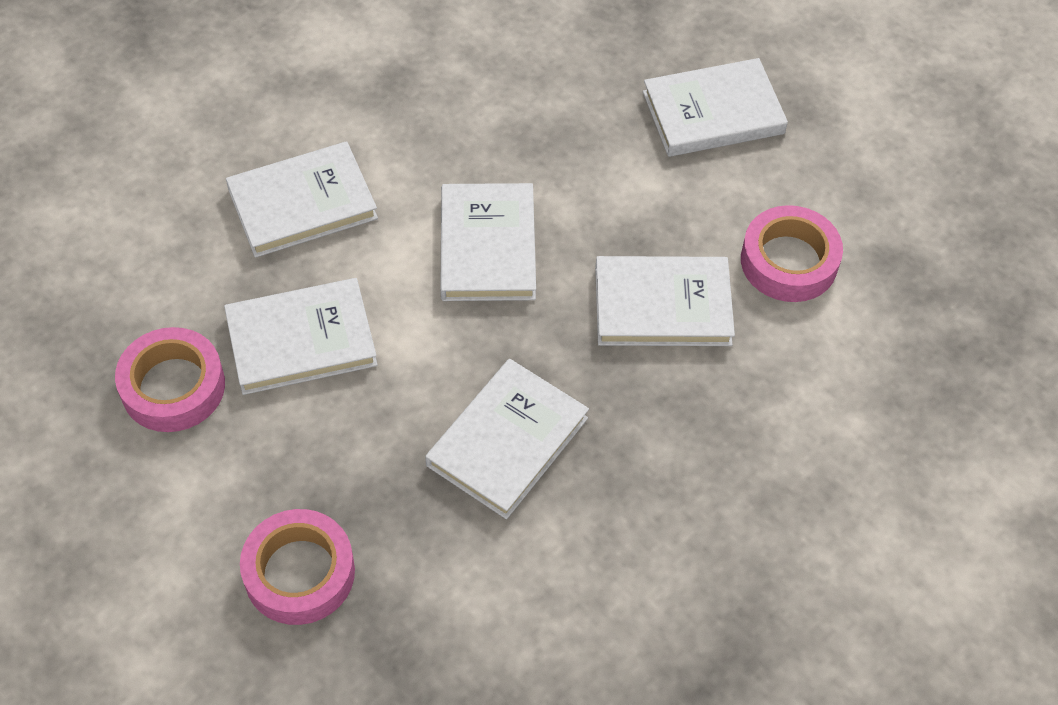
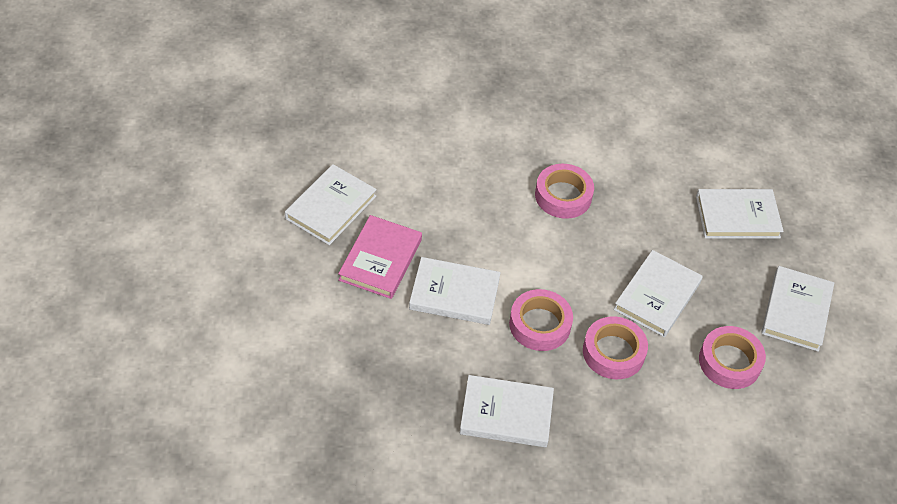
pink book: 0 -> 1
pink tape: 3 -> 4

